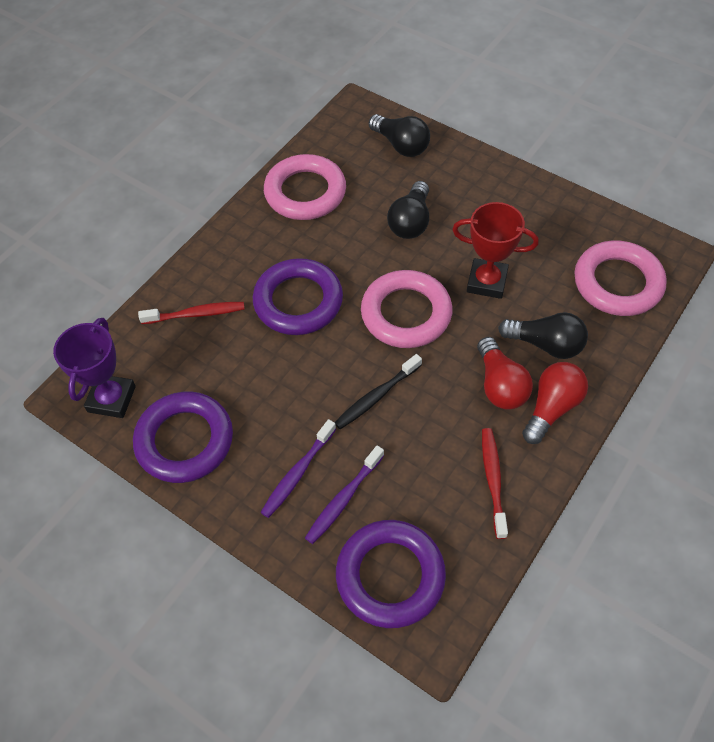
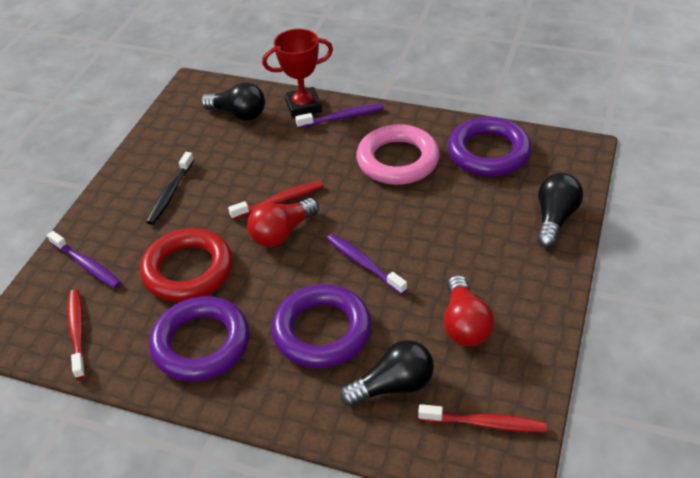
pink ring: 3 -> 1
purple toothbrush: 2 -> 3
purple trophy: 1 -> 0
red ring: 0 -> 1
red toothbrush: 2 -> 3

